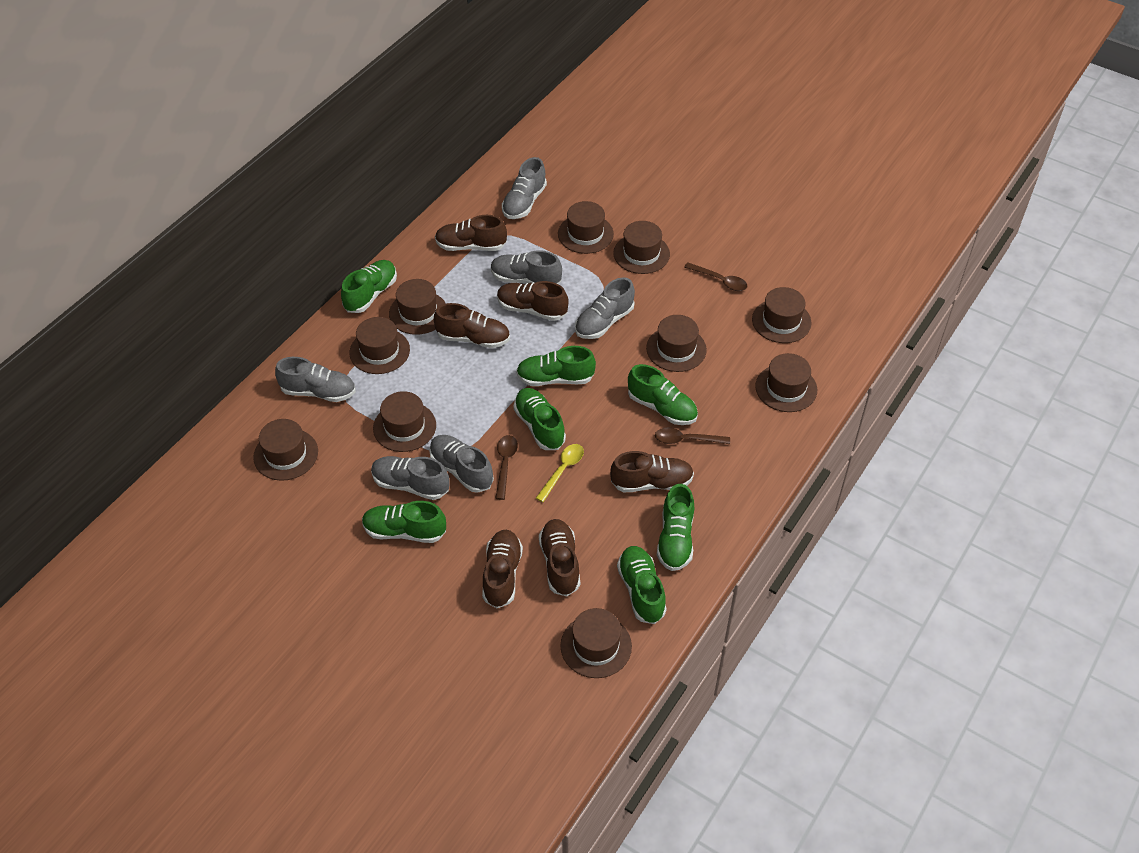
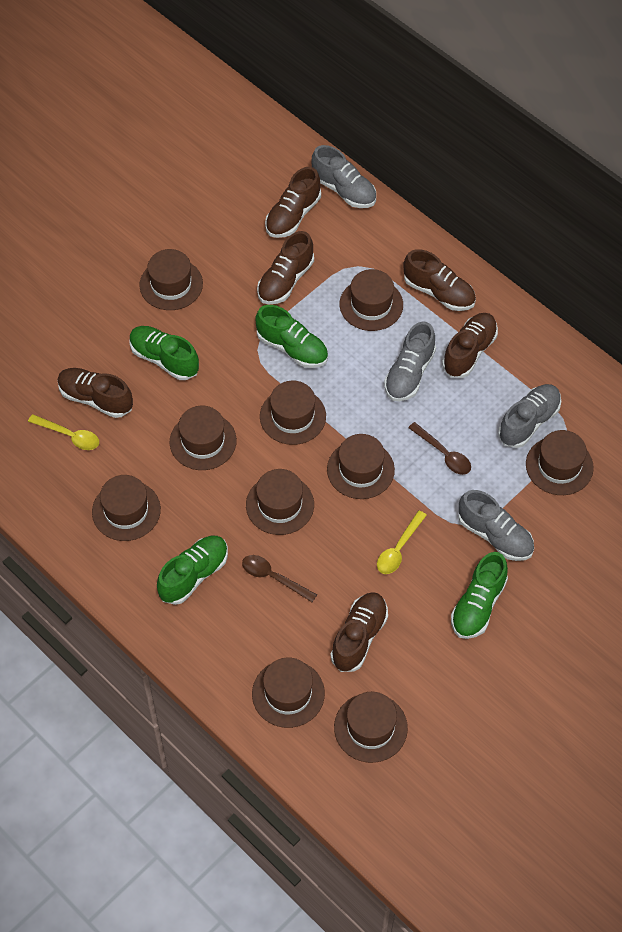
brown spoon: 3 -> 2
green shoe: 7 -> 4
grey shoe: 6 -> 4
yellow spoon: 1 -> 2

